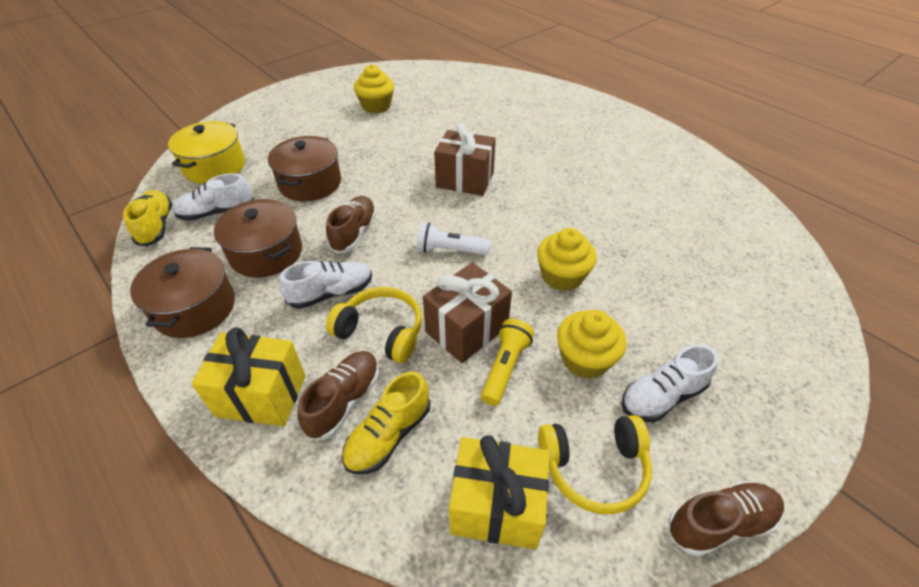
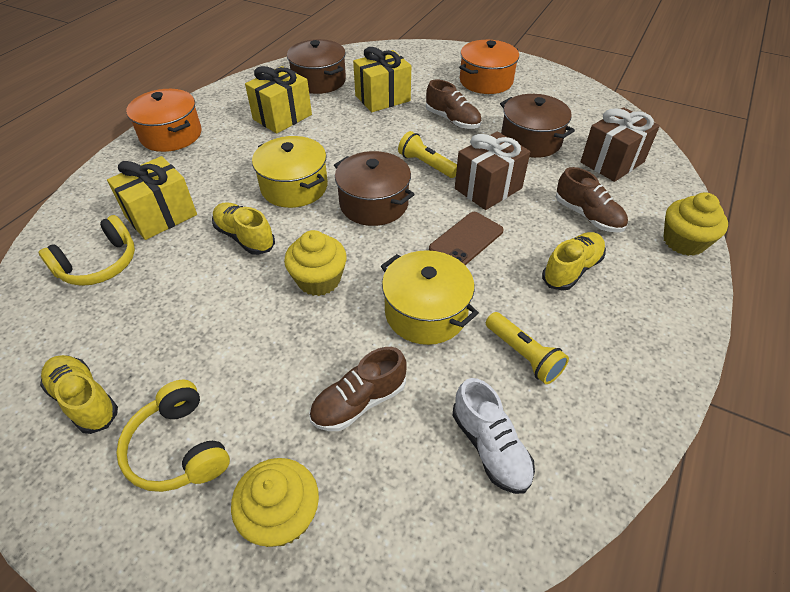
brown phone: 0 -> 1
orange pot: 0 -> 2
white flashlight: 1 -> 0
white shoe: 3 -> 1
yellow flashlight: 1 -> 2
yellow gift: 2 -> 3
yellow pot: 1 -> 2
yellow shoe: 2 -> 3

